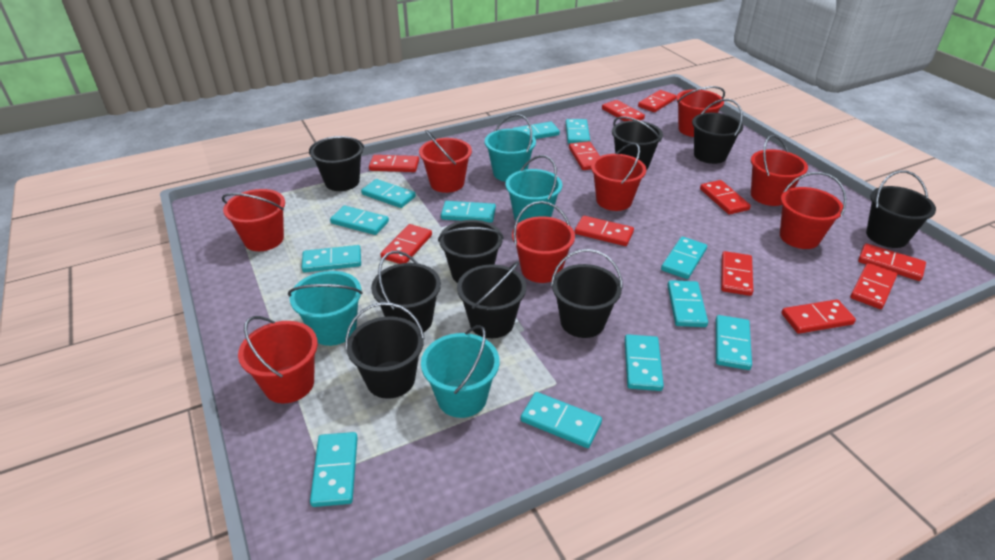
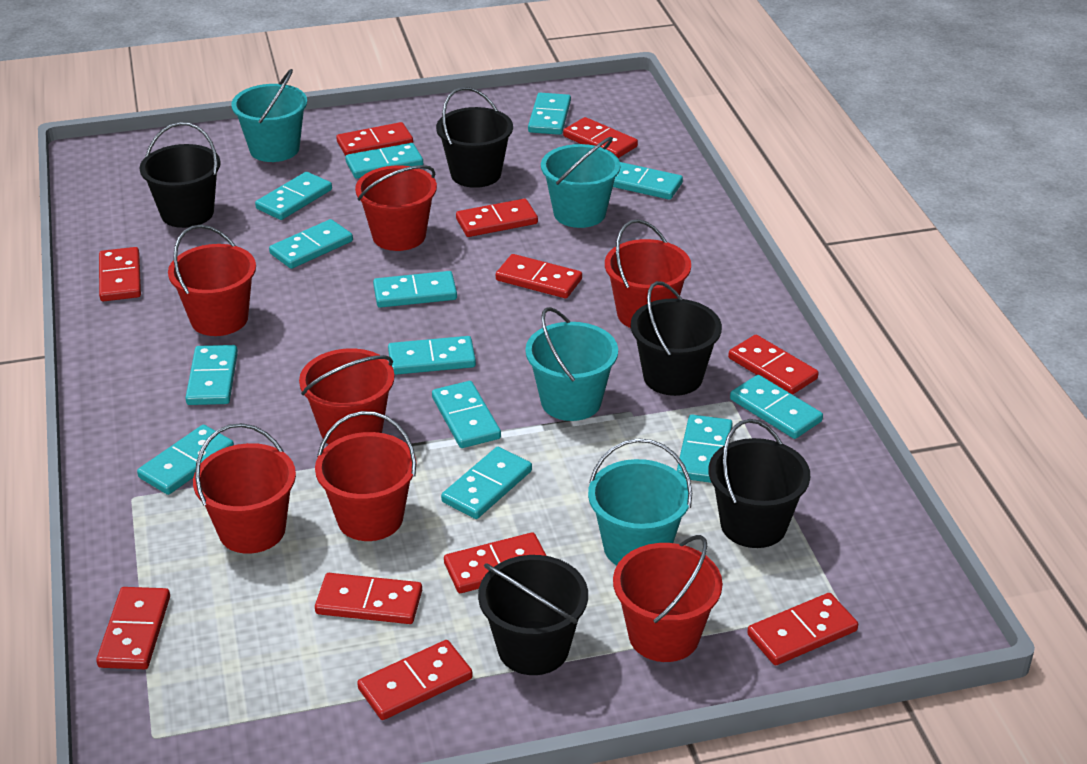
black bucket: 9 -> 5
red bucket: 8 -> 7
turquoise domino: 12 -> 13

